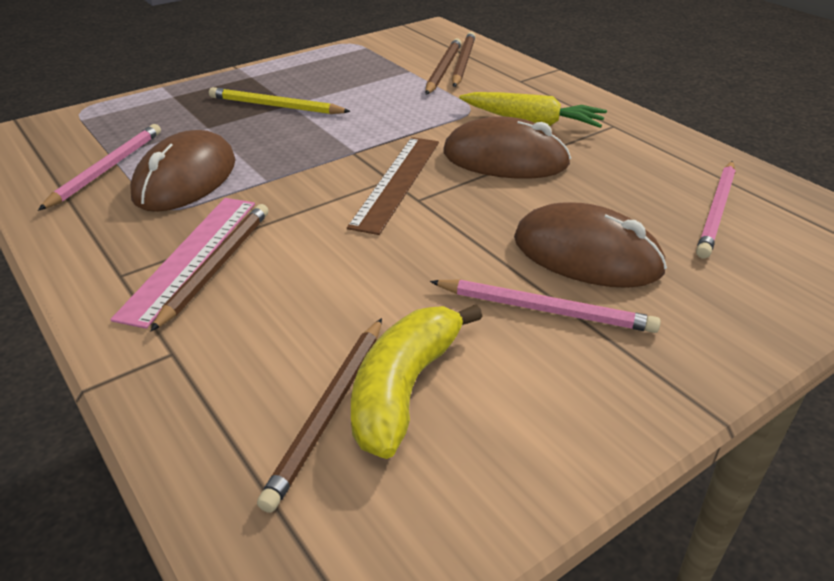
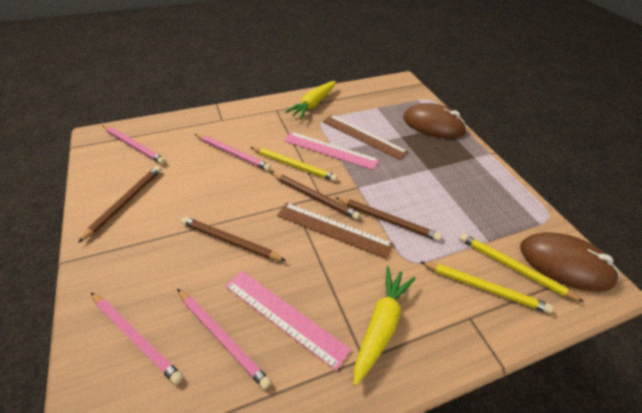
brown mouse: 3 -> 2
brown ruler: 1 -> 2
pink pencil: 3 -> 4
pink ruler: 1 -> 2
yellow banana: 1 -> 0
yellow carrot: 1 -> 2
yellow pencil: 1 -> 3

